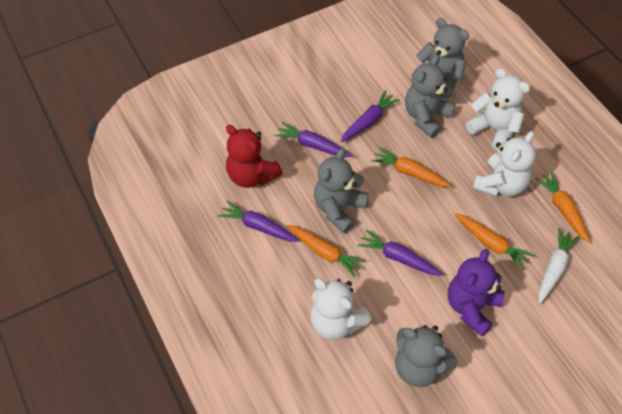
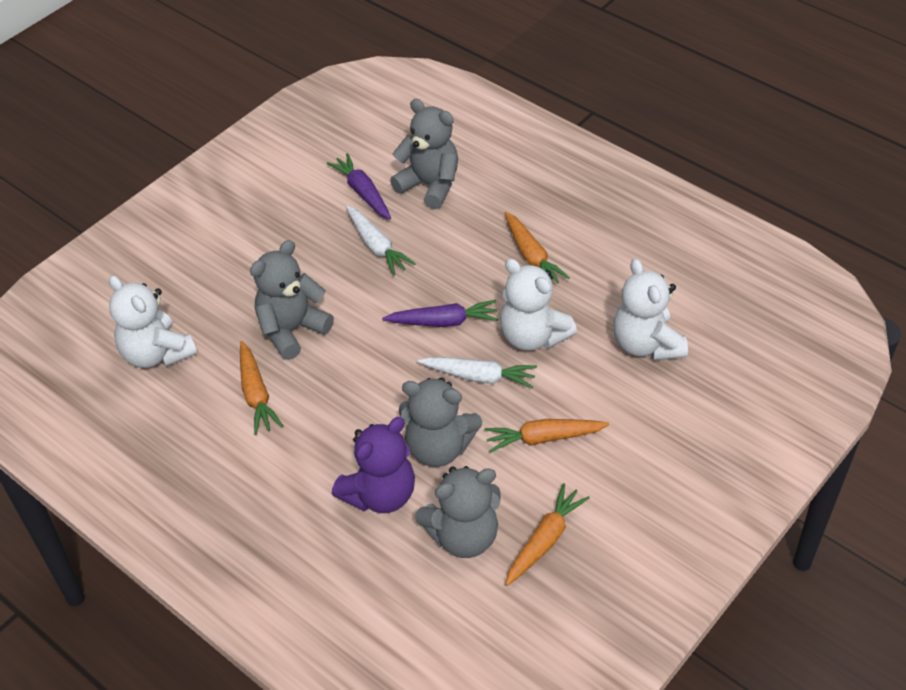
purple carrot: 4 -> 2
red teddy bear: 1 -> 0
white carrot: 1 -> 2

